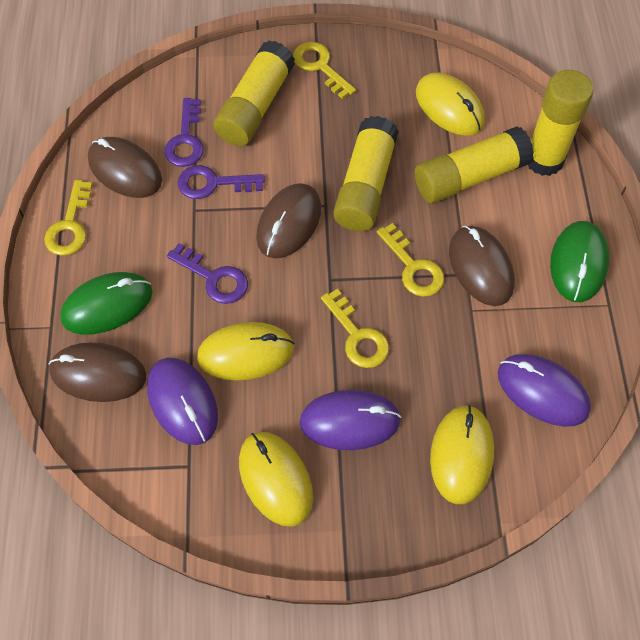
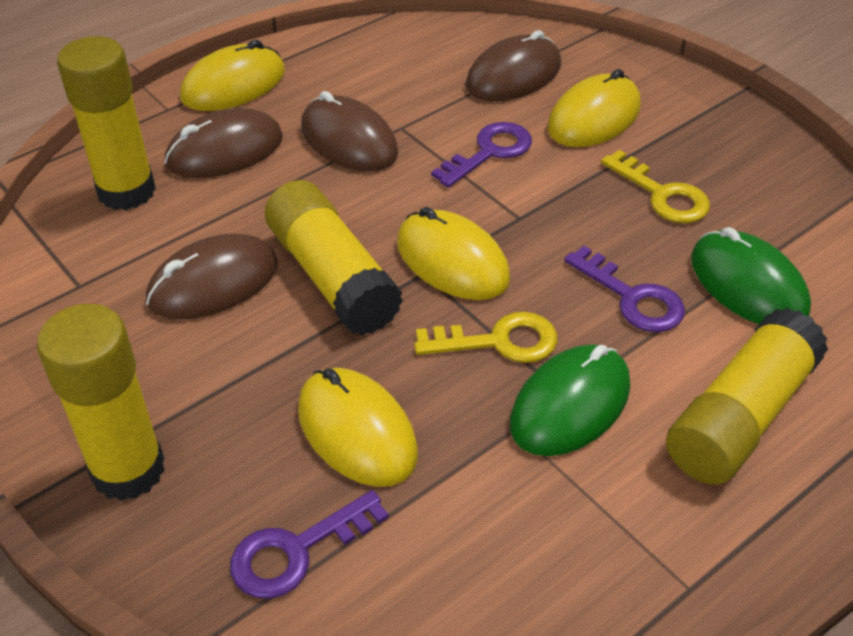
purple mouse: 3 -> 0
yellow key: 4 -> 2

